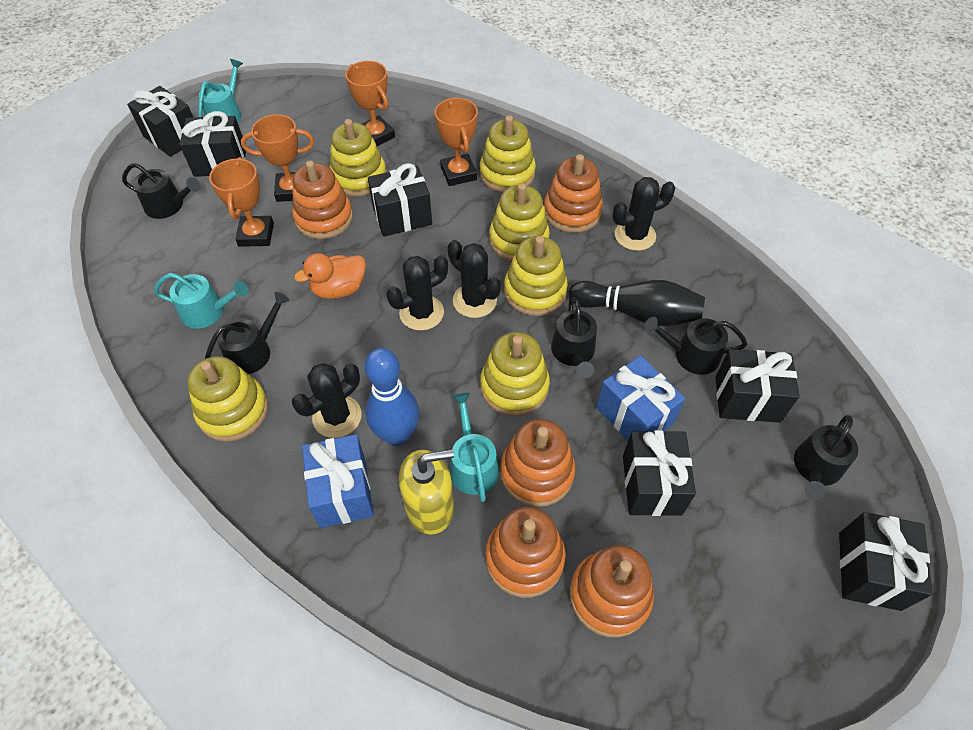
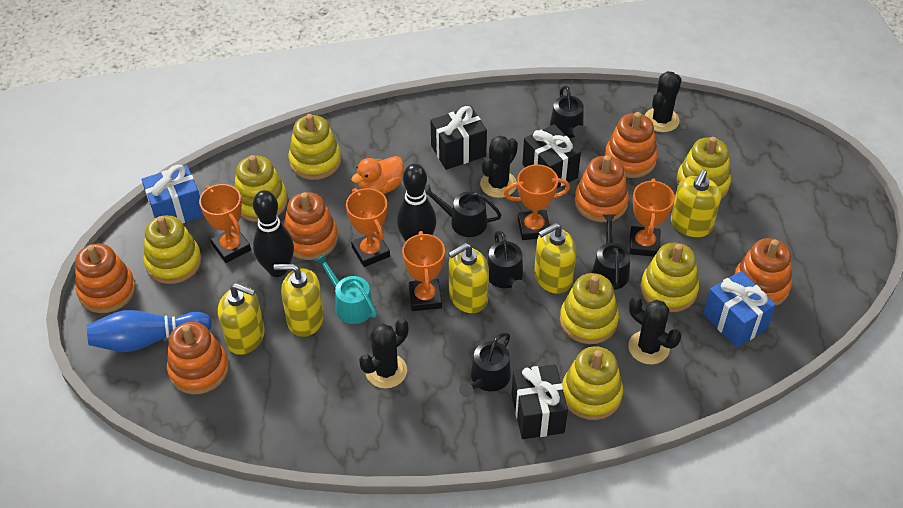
black bowling pin: 1 -> 2
black gift: 6 -> 3
orange stacking toy: 5 -> 6
orange trophy: 4 -> 5
turquoise watering can: 3 -> 1
yellow soap dispenser: 1 -> 5
yellow stacking toy: 6 -> 7

